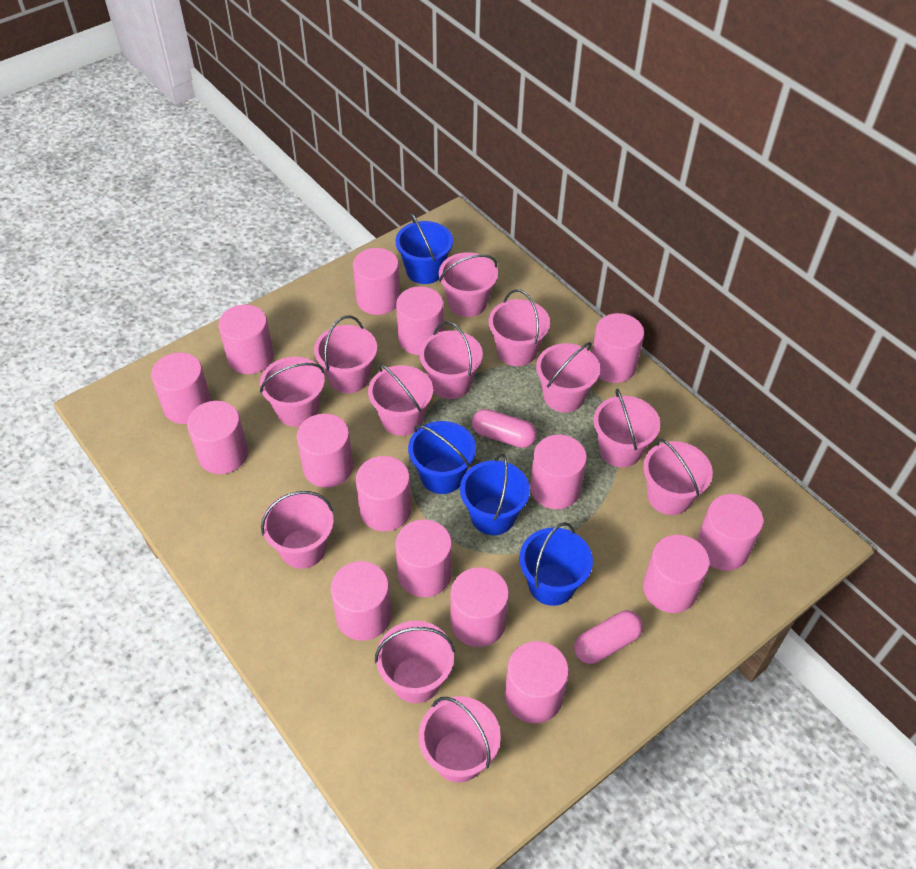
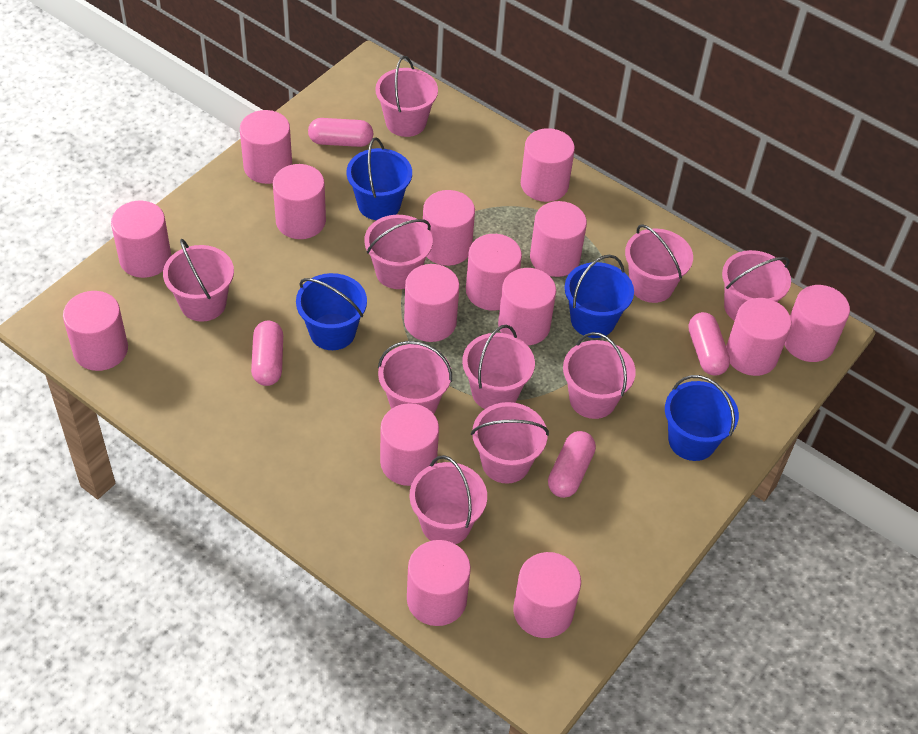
pink bucket: 12 -> 10
pink capsule: 2 -> 4

